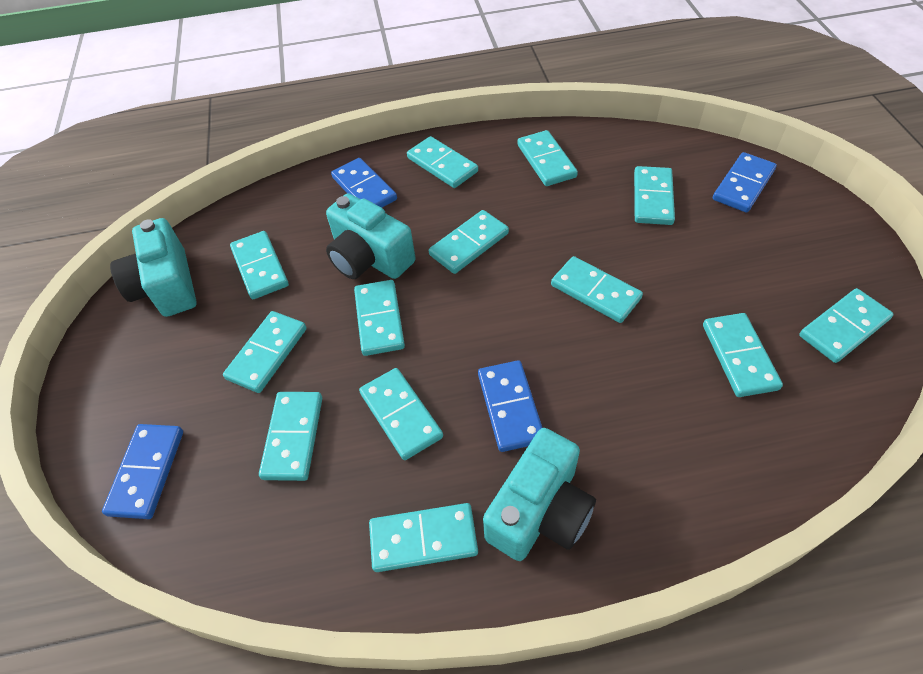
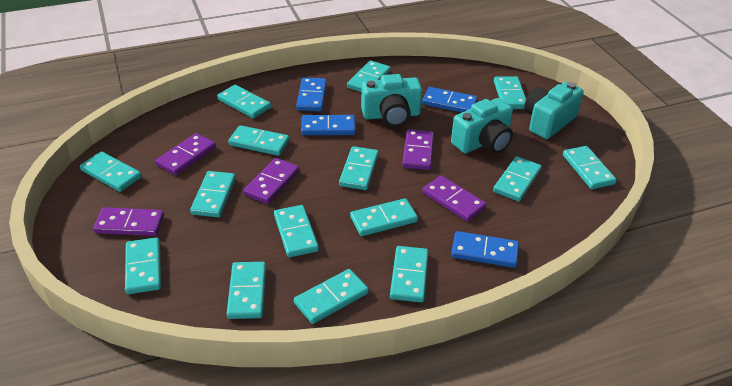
purple domino: 0 -> 5
turquoise domino: 13 -> 15

